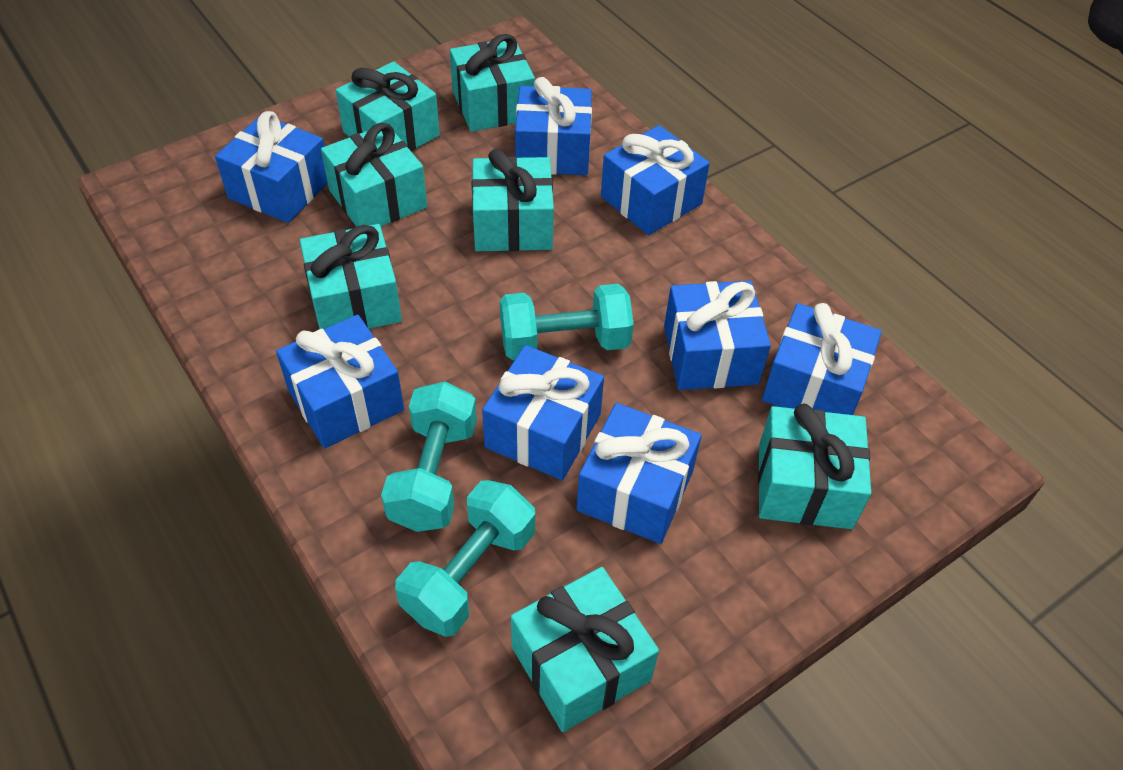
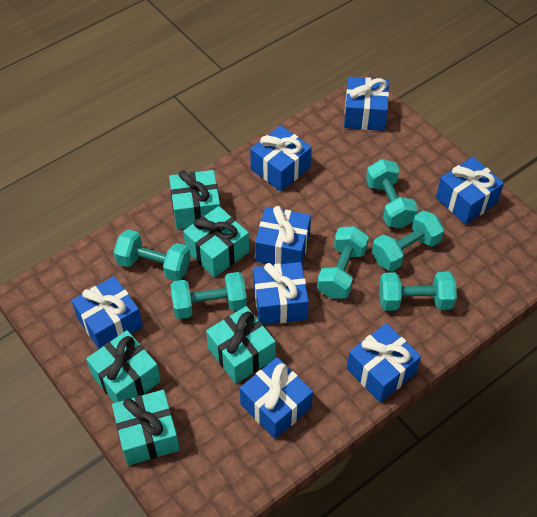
turquoise dumbbell: 3 -> 6
turquoise gift: 7 -> 5

